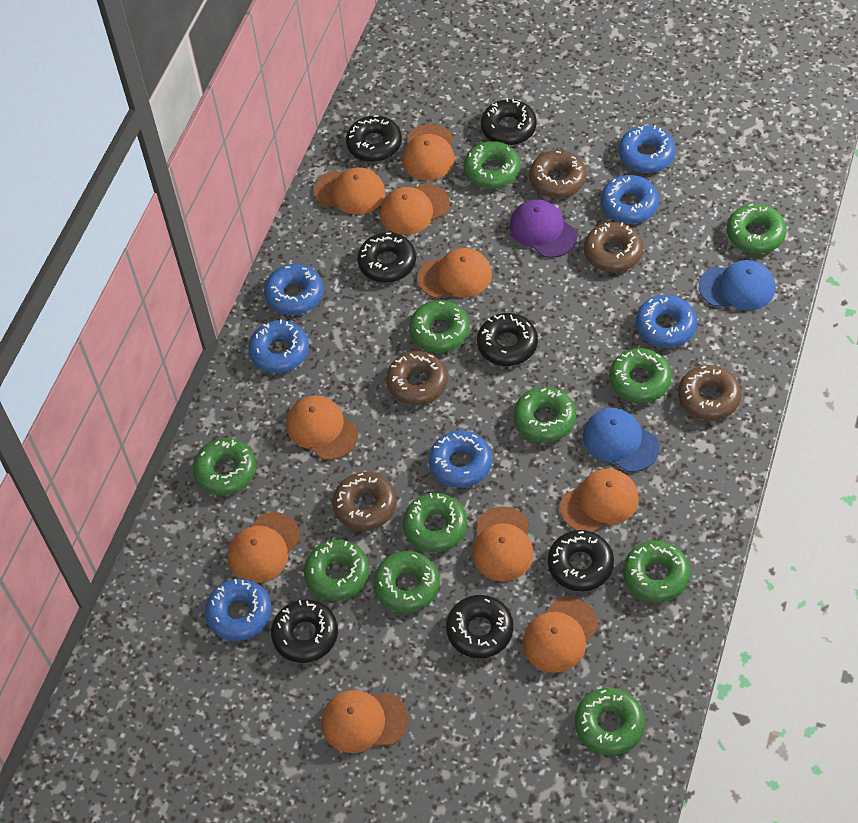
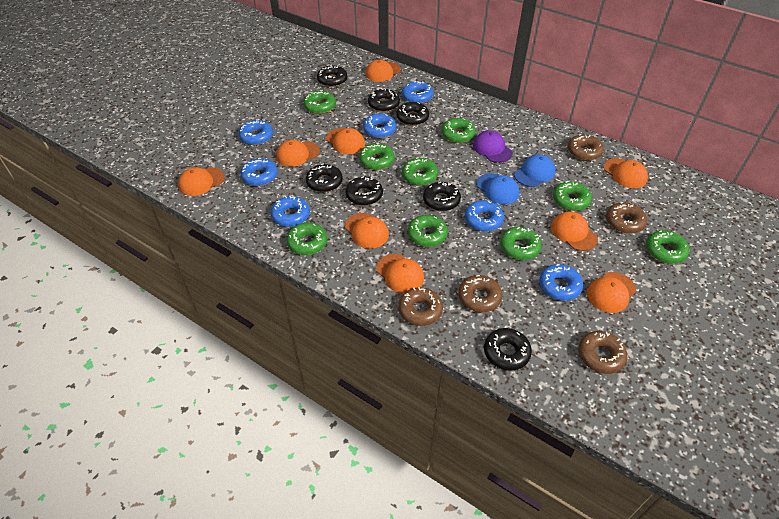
green donut: 11 -> 9
orange cap: 10 -> 9

